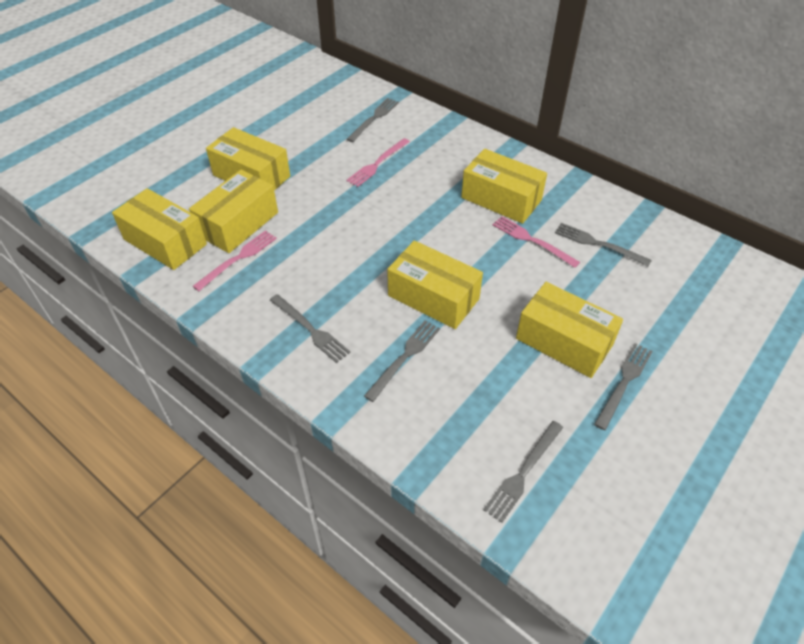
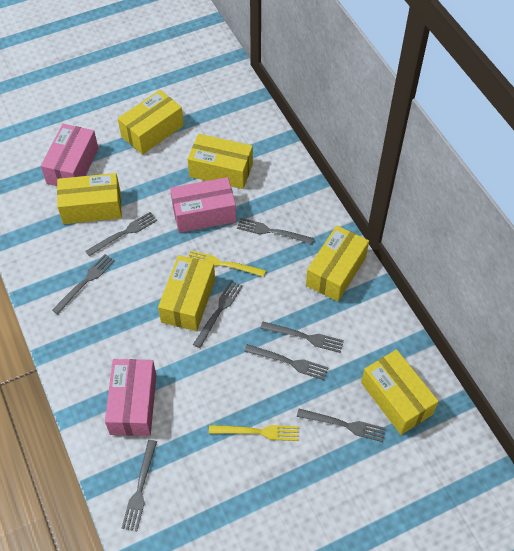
grey fork: 6 -> 8
pink box: 0 -> 3
pink fork: 3 -> 0
yellow fork: 0 -> 2

